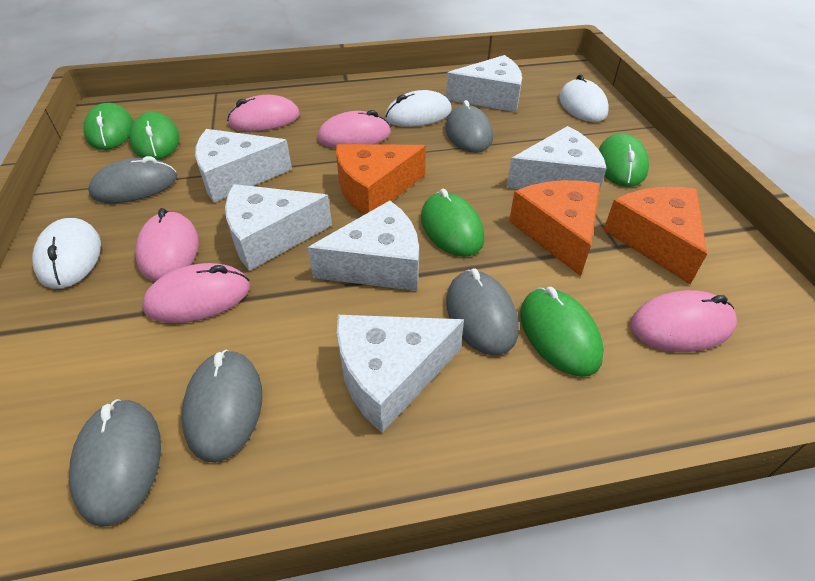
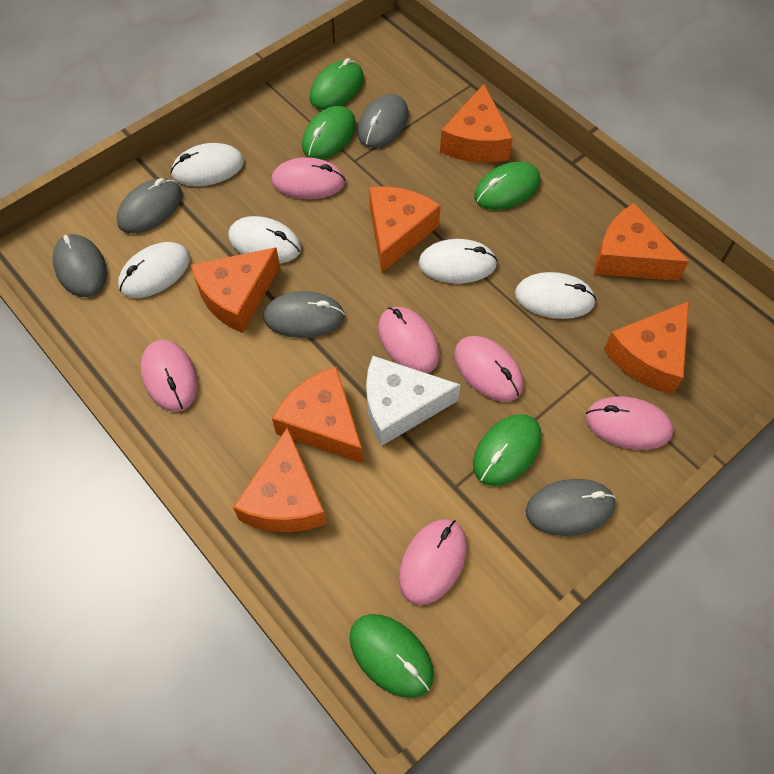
orange cheese: 3 -> 7
pink mouse: 5 -> 6
white cheese: 6 -> 1
white mouse: 3 -> 5

